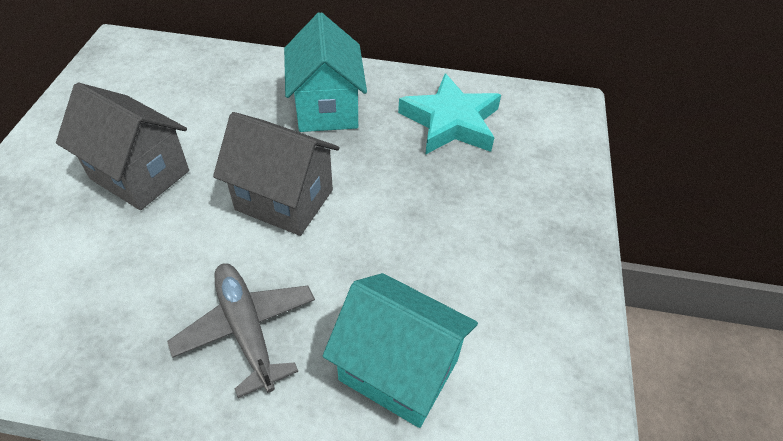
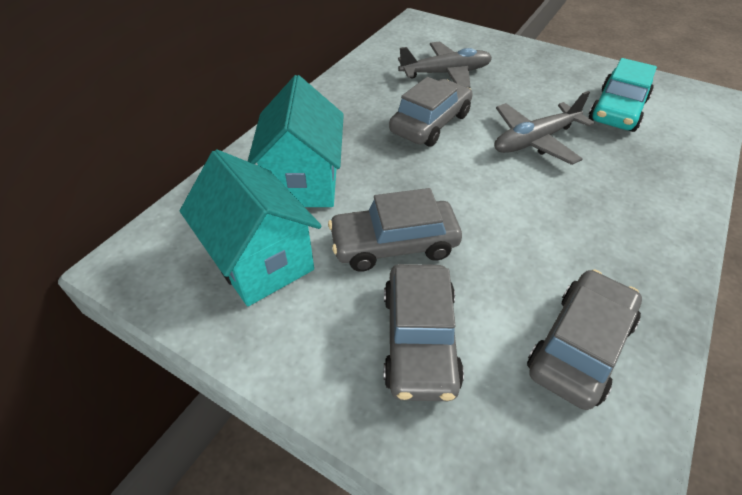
grey car: 0 -> 4
grey house: 2 -> 0
grey plane: 1 -> 2
turquoise car: 0 -> 1
turquoise star: 1 -> 0

